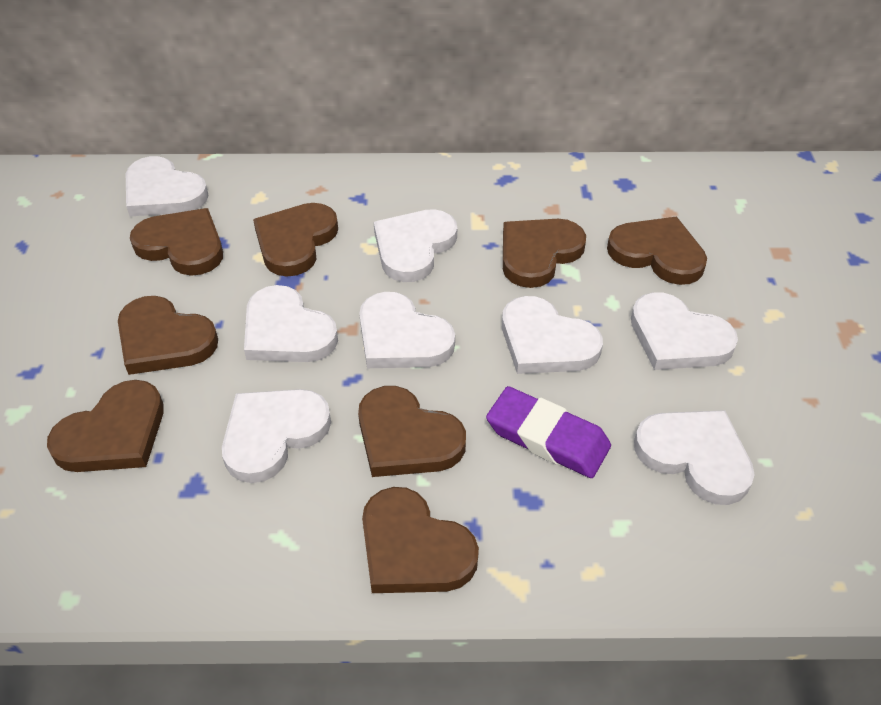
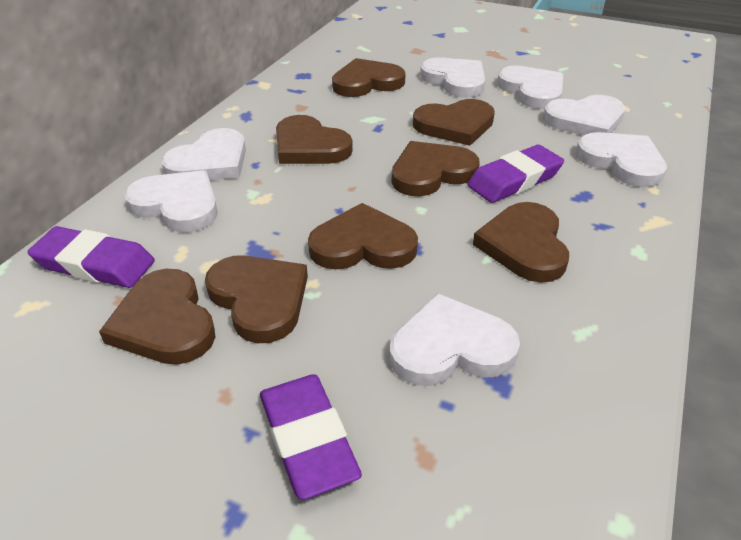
purple eraser: 1 -> 3
white heart: 8 -> 7

